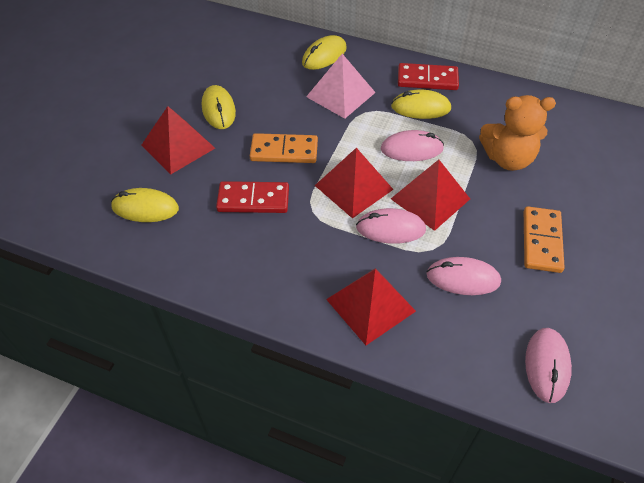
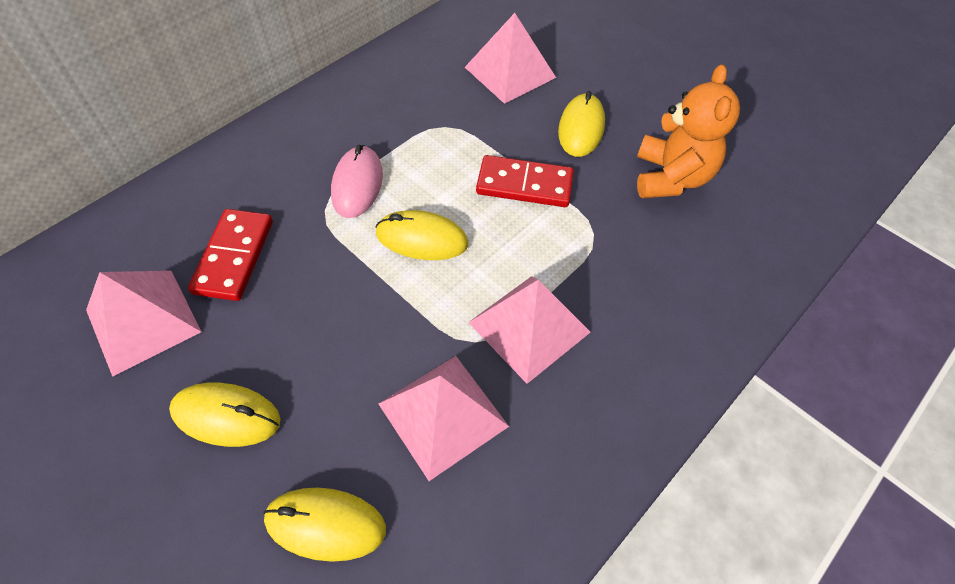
orange domino: 2 -> 0
pink mouse: 4 -> 1
pink pyramid: 1 -> 4
red pyramid: 4 -> 0

